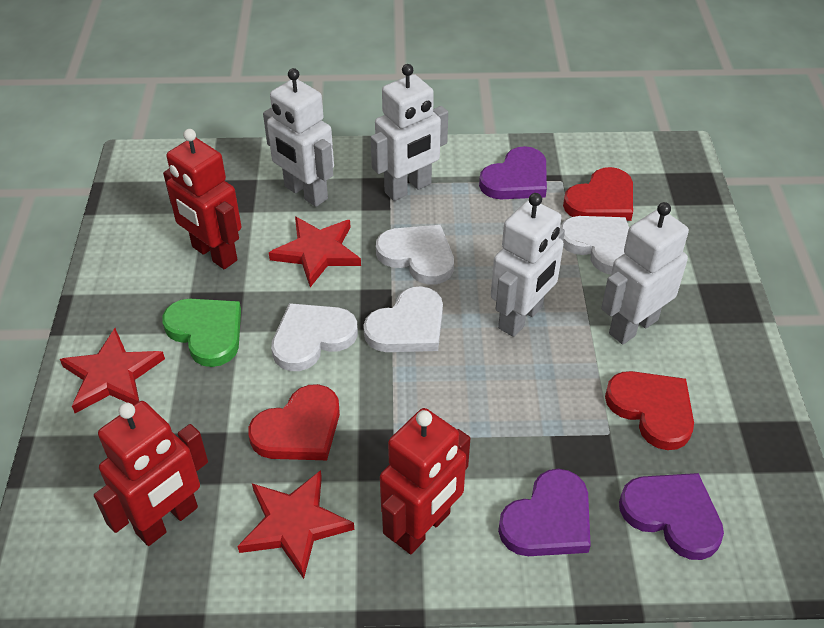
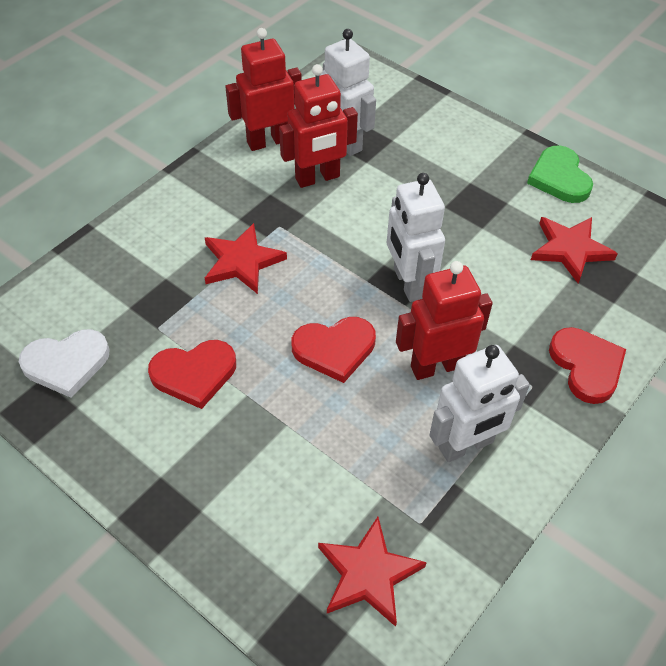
purple heart: 3 -> 0
white heart: 4 -> 1
white robot: 4 -> 3

